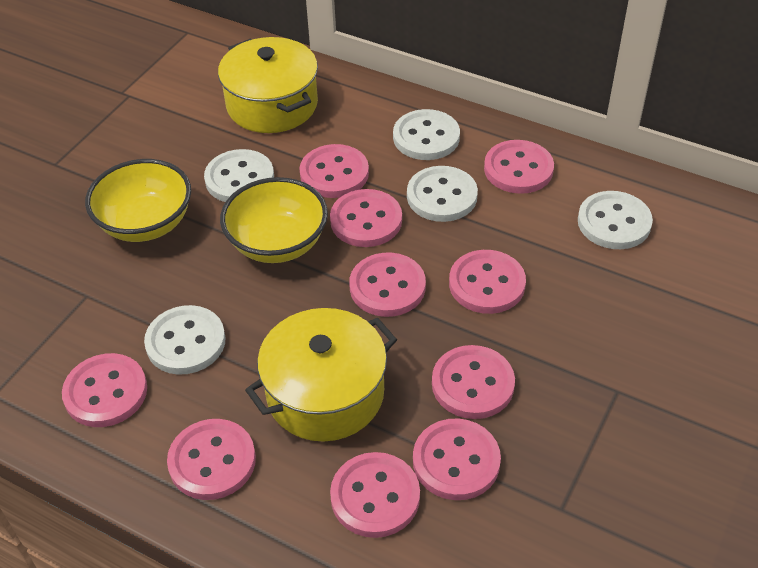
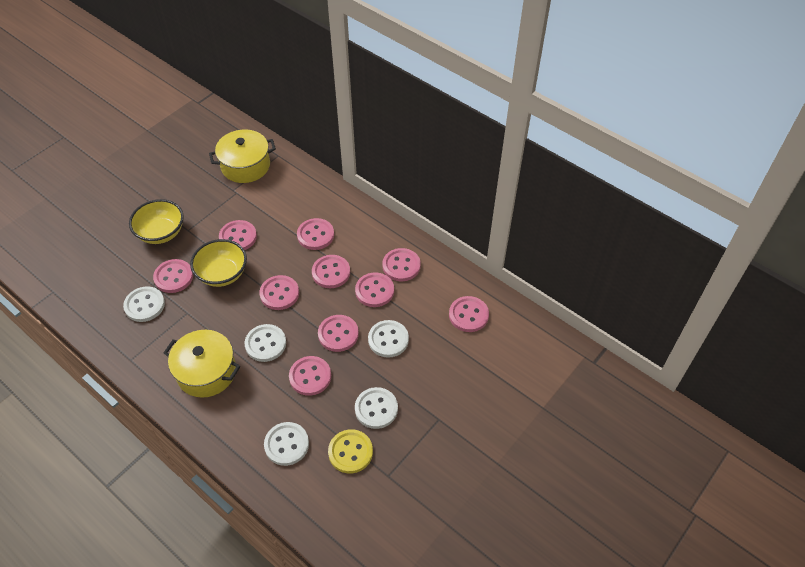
yellow button: 0 -> 1

